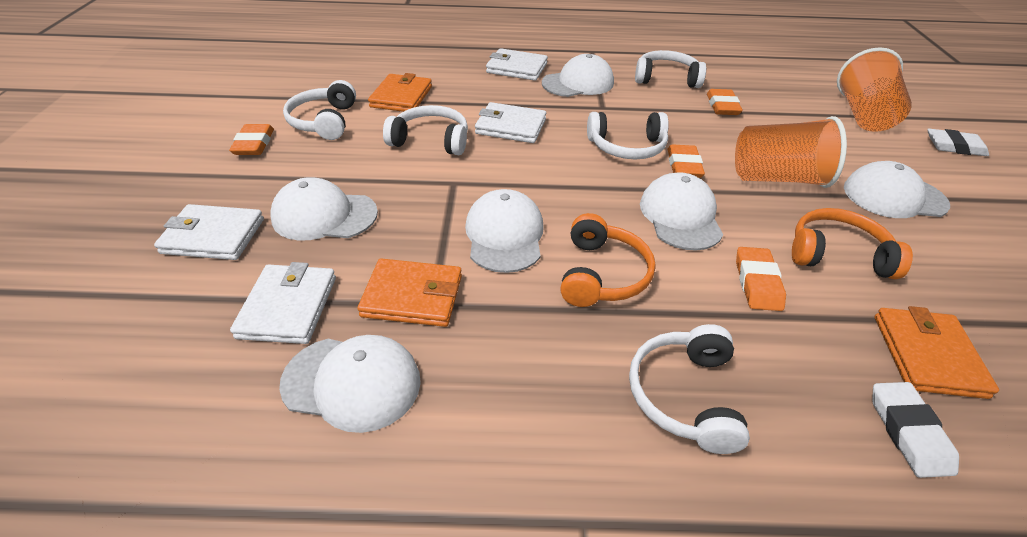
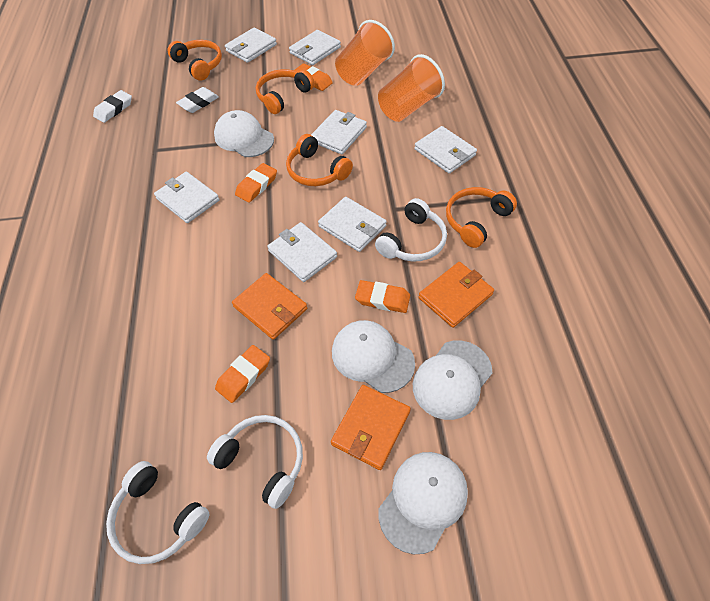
orange headphones: 2 -> 4
white cap: 6 -> 4
white headphones: 5 -> 3
white wallet: 4 -> 7

